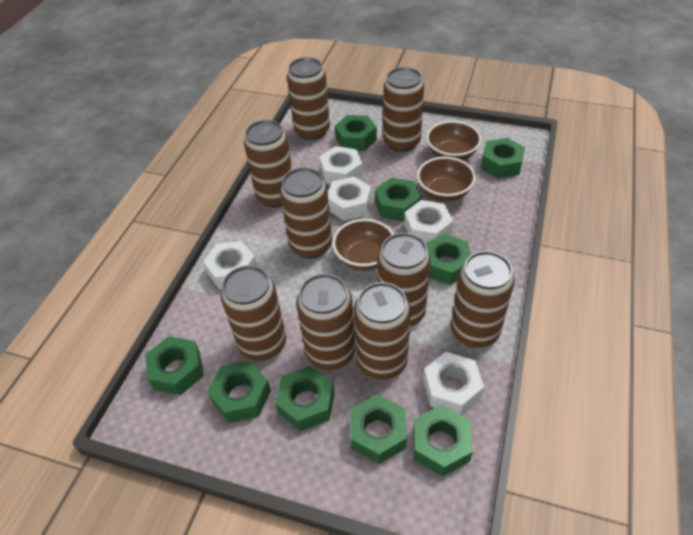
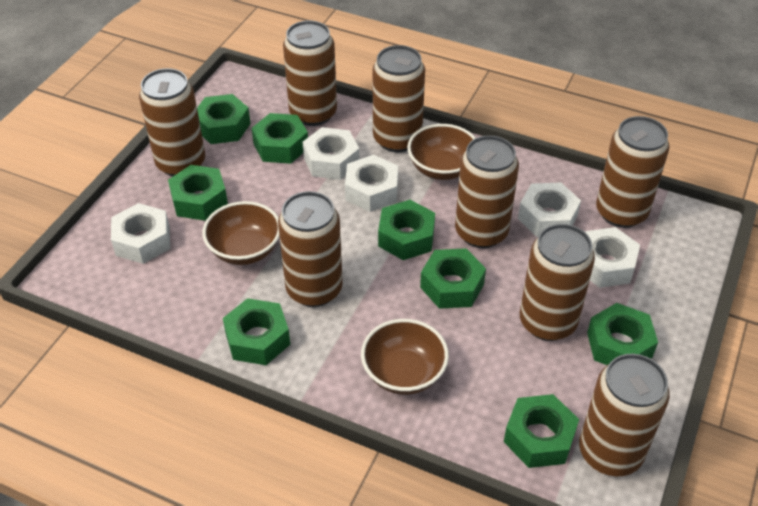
brown can: 9 -> 8
green nut: 9 -> 8

